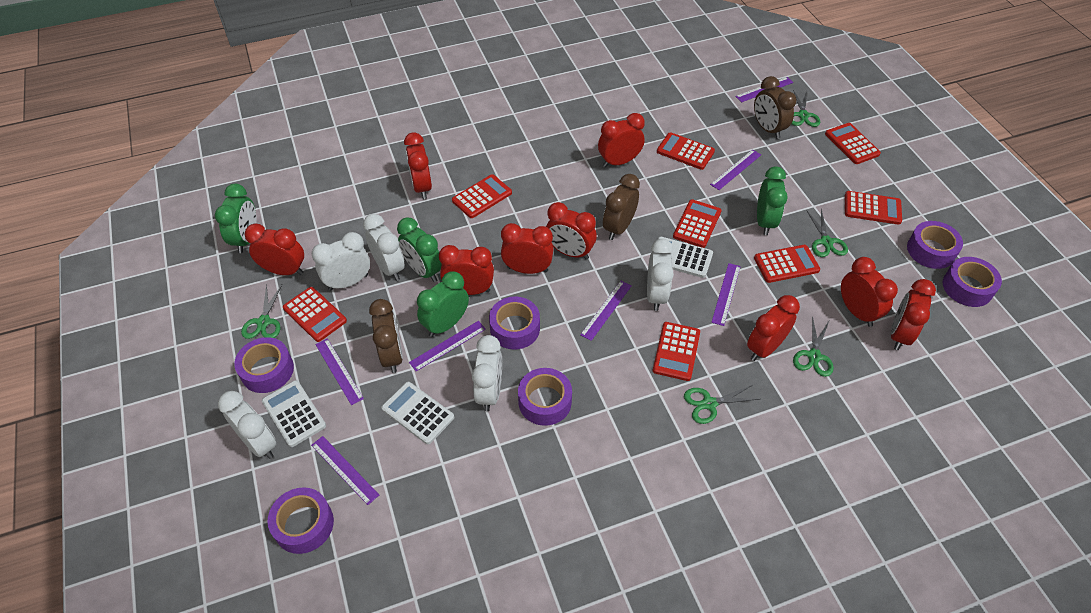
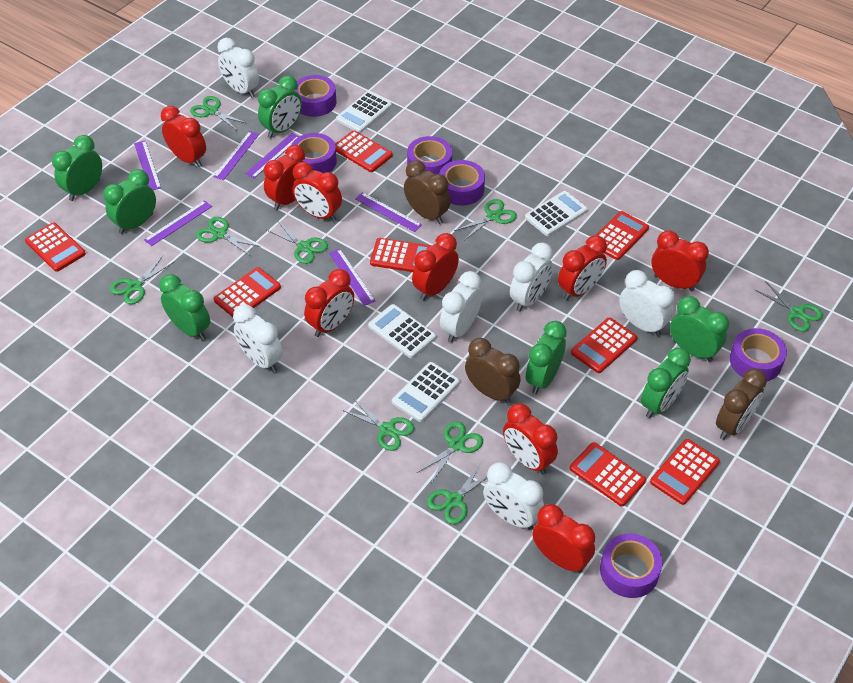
green clock: 4 -> 7
green scissors: 5 -> 9
purple ruler: 7 -> 6
white calculator: 3 -> 4
white clock: 5 -> 6

